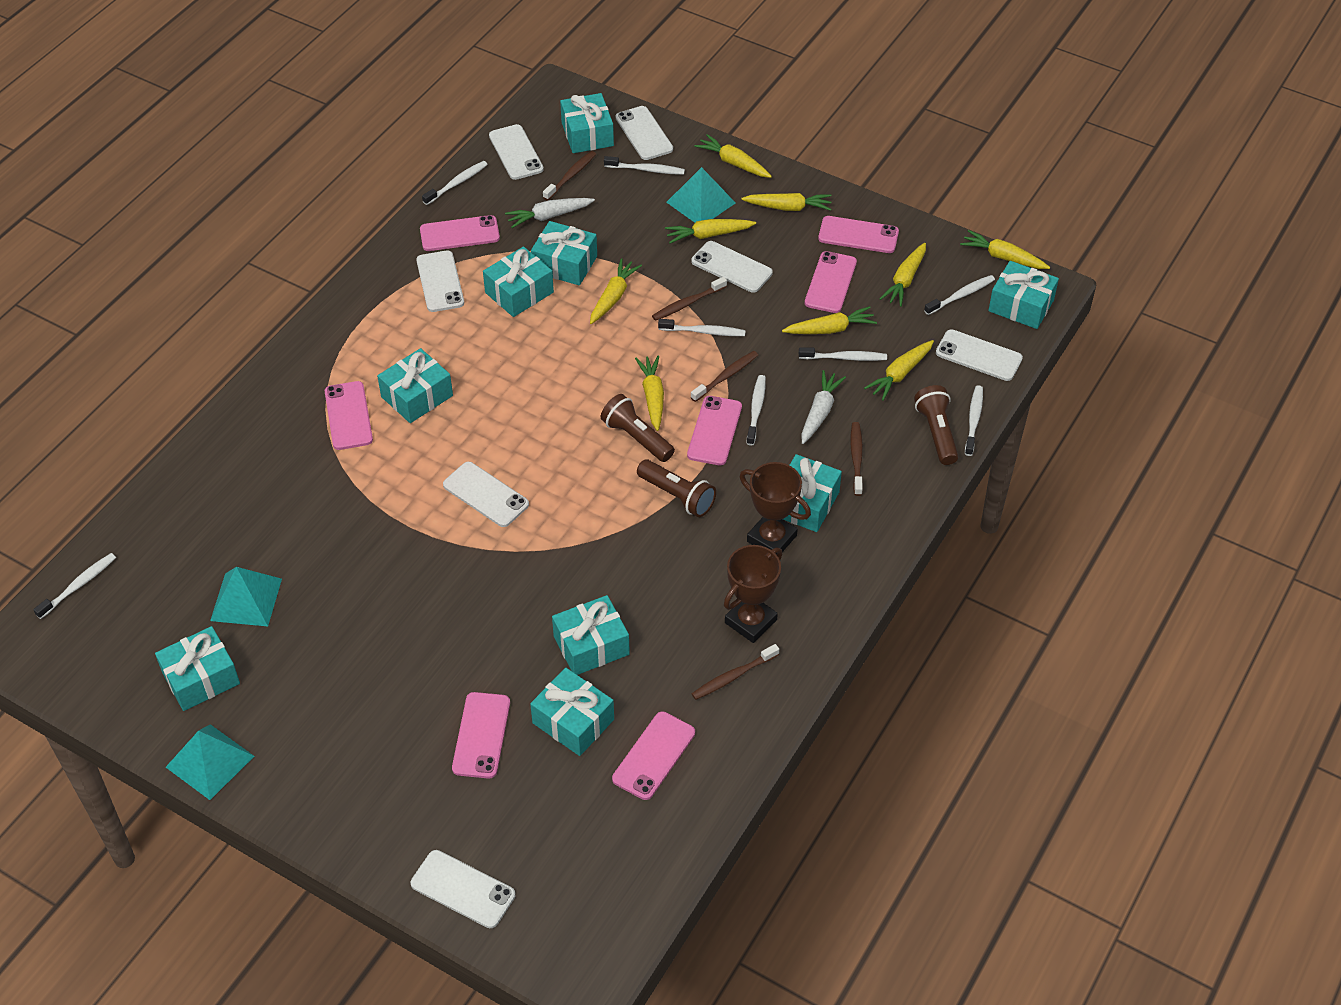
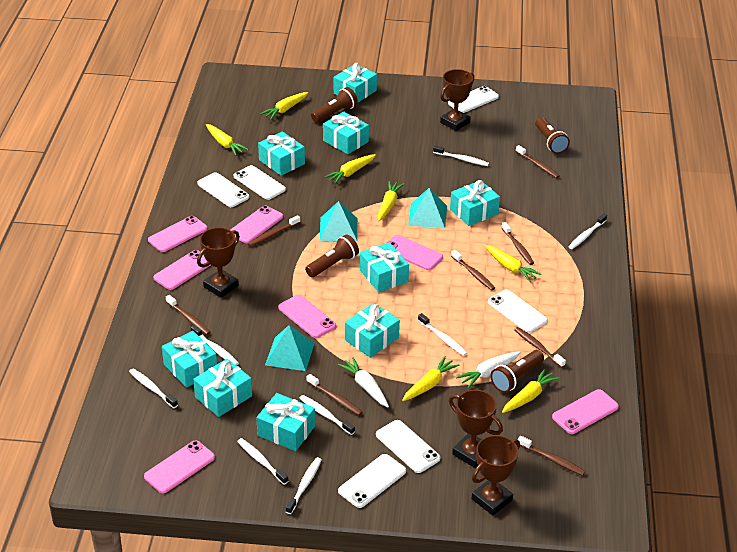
brown flashlight: 3 -> 4
brown toothbrush: 5 -> 8
brown trophy: 2 -> 4
white phone: 7 -> 6
yellow carrot: 9 -> 7

